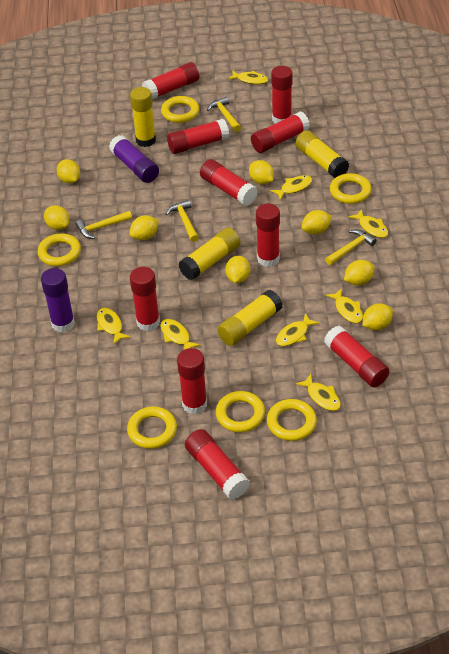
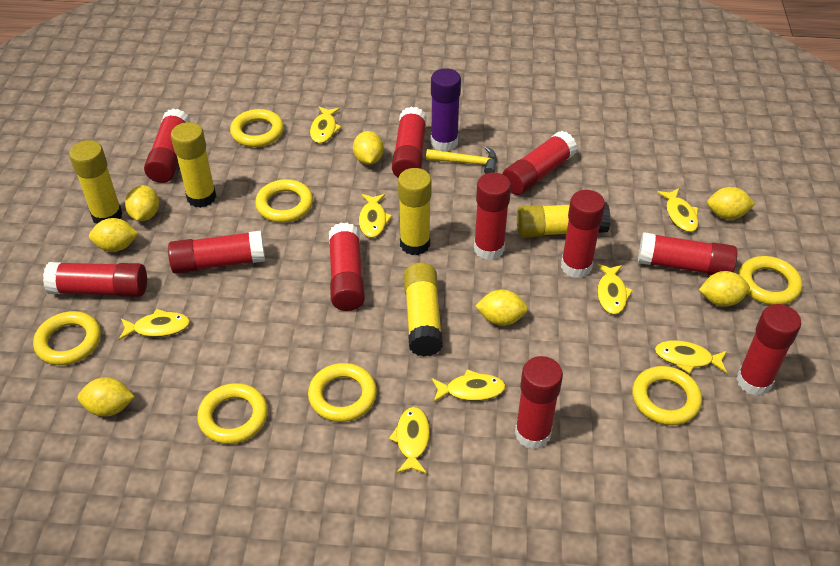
purple glue stick: 2 -> 1
red glue stick: 10 -> 11
yellow glue stick: 4 -> 5
yellow hammer: 4 -> 1
yellow lemon: 8 -> 7
yellow ring: 6 -> 7

